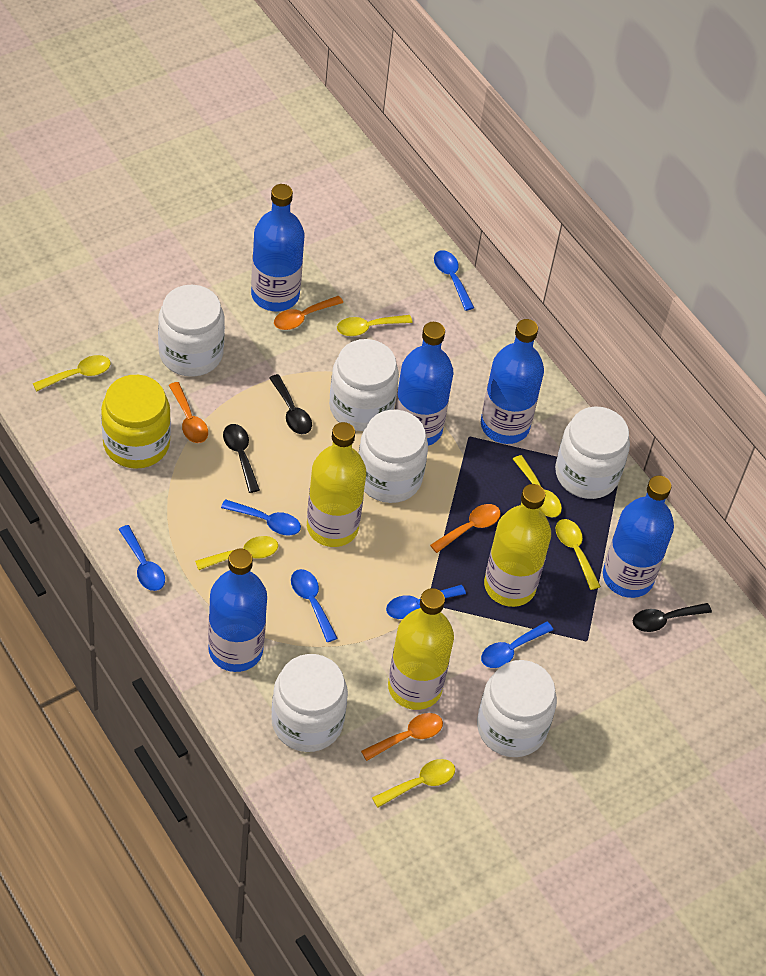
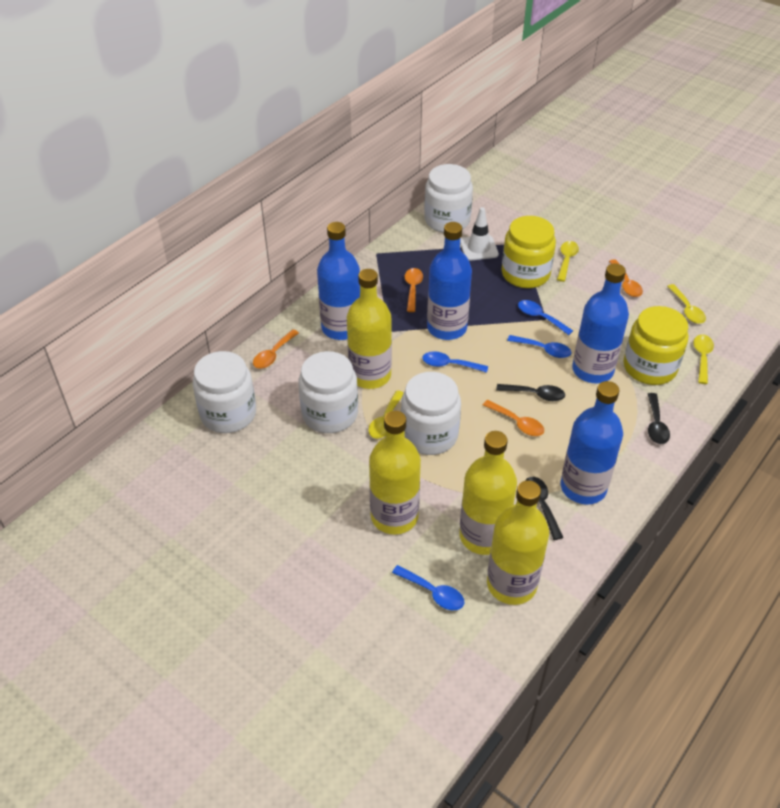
blue bottle: 5 -> 4
blue spoon: 6 -> 4
white jar: 6 -> 4
white traffic cone: 0 -> 1
yellow bottle: 3 -> 4
yellow jar: 1 -> 2
yellow spoon: 6 -> 4

